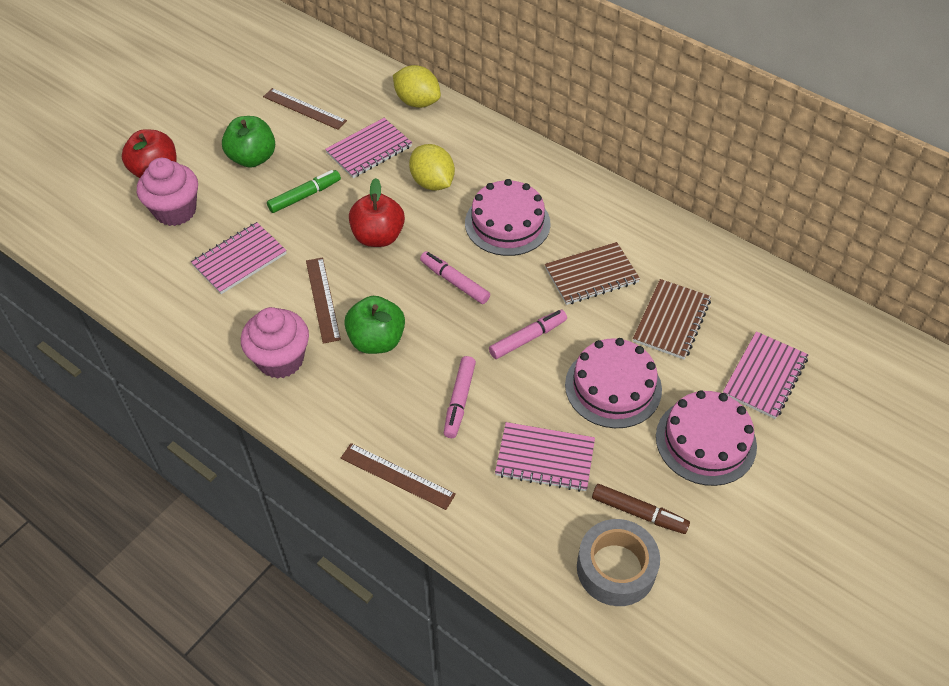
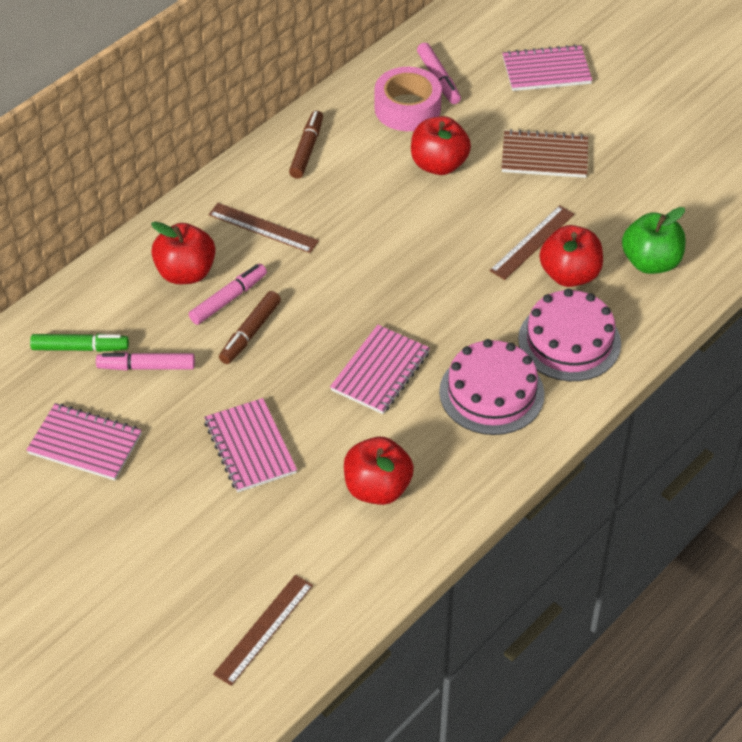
brown marker: 1 -> 2
brown notebook: 2 -> 1
green apple: 2 -> 1
grey tape: 1 -> 0
pink cake: 3 -> 2
pink cupcake: 2 -> 0
pink tape: 0 -> 1
red apple: 2 -> 4
yellow lemon: 2 -> 0

